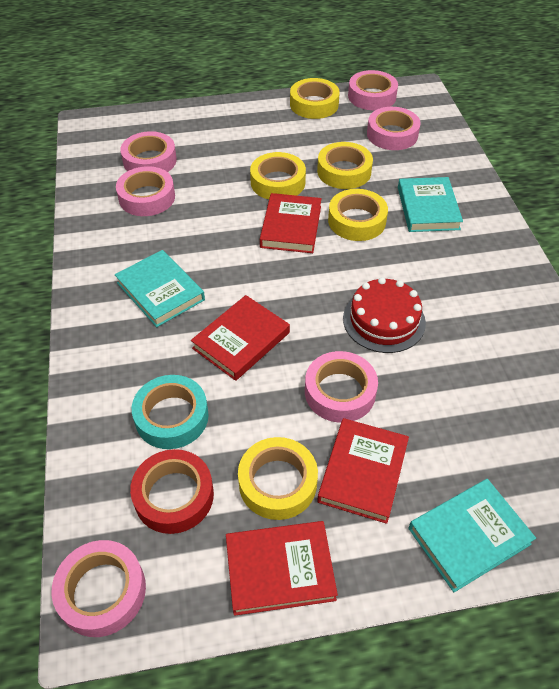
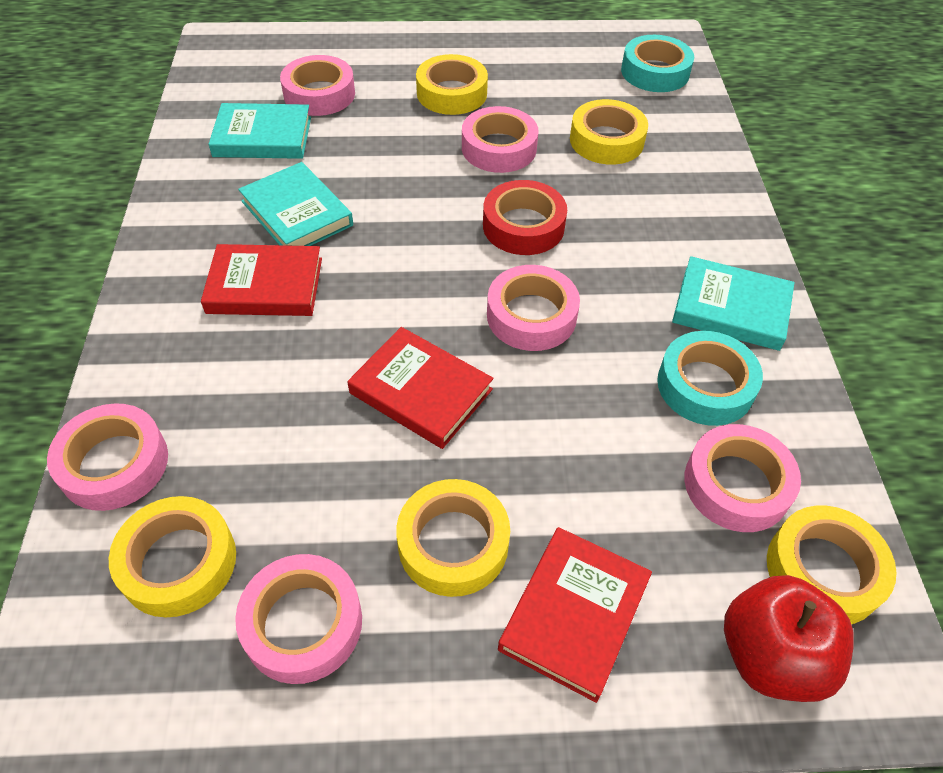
red apple: 0 -> 1
red book: 4 -> 3
red cake: 1 -> 0
turquoise tape: 1 -> 2

